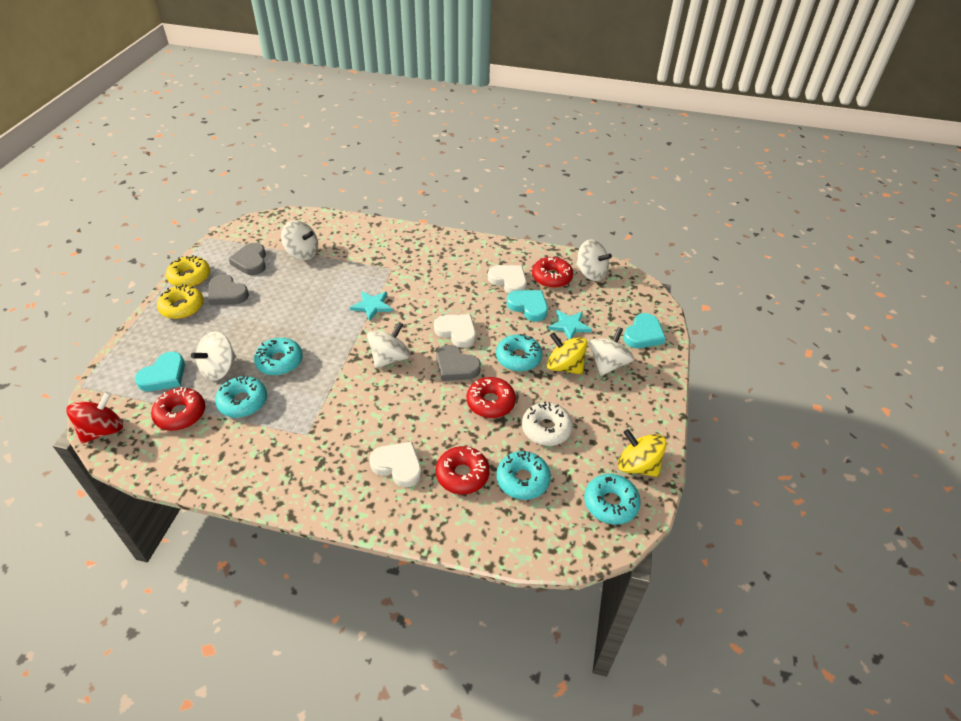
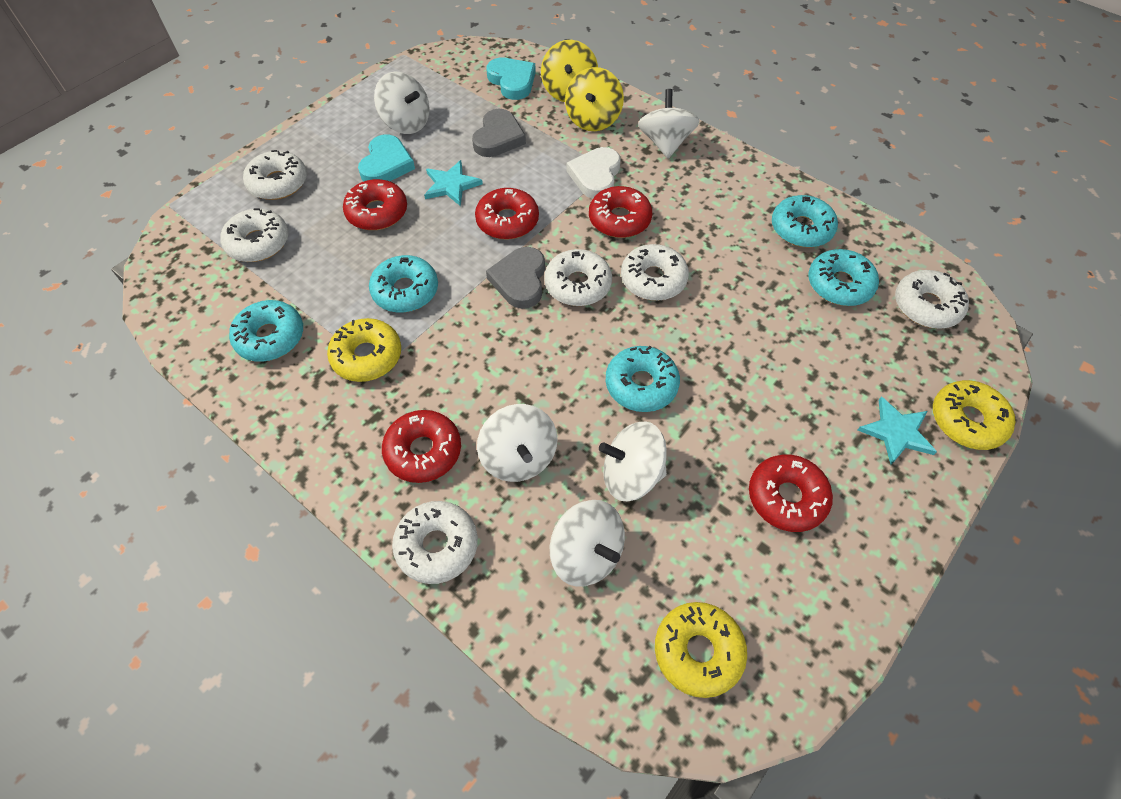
grey heart: 3 -> 2
red donut: 4 -> 5
red spinning top: 1 -> 0
turquoise heart: 3 -> 2
white donut: 1 -> 6
white heart: 3 -> 1
yellow donut: 2 -> 3

